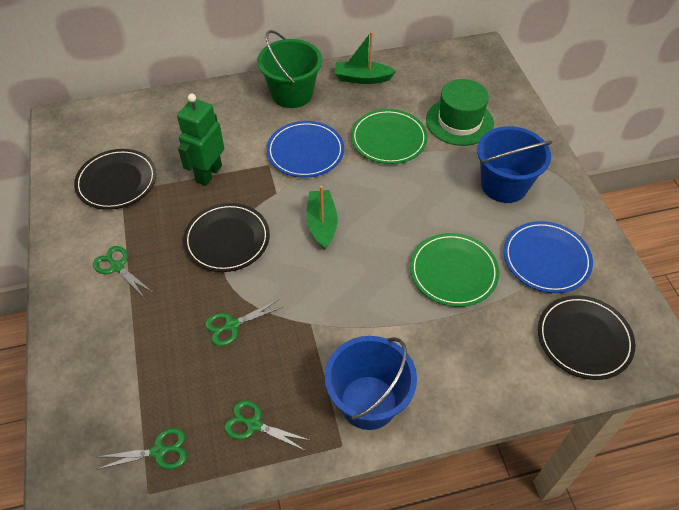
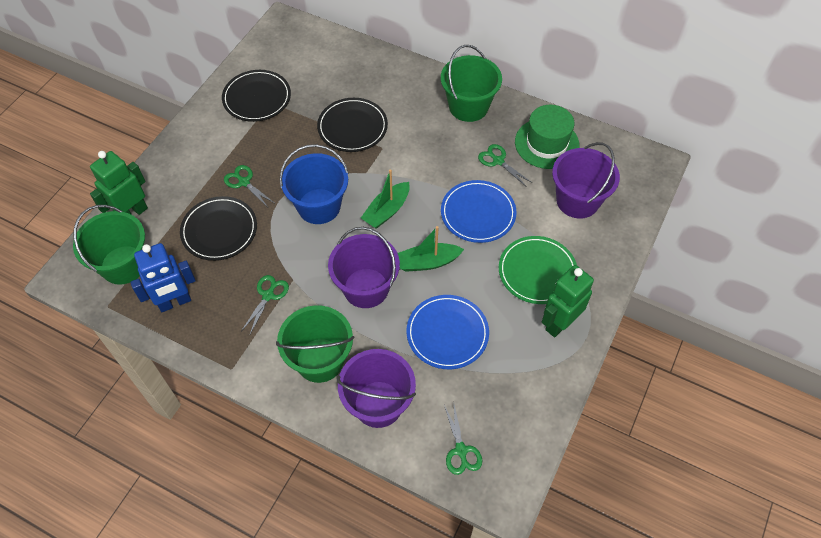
blue bucket: 2 -> 1
blue robot: 0 -> 1
green bucket: 1 -> 3
green plate: 2 -> 1
green robot: 1 -> 2
purple bucket: 0 -> 3

